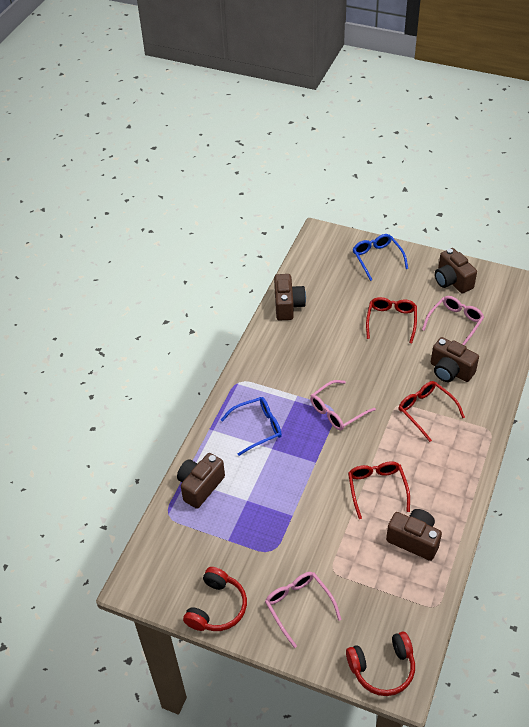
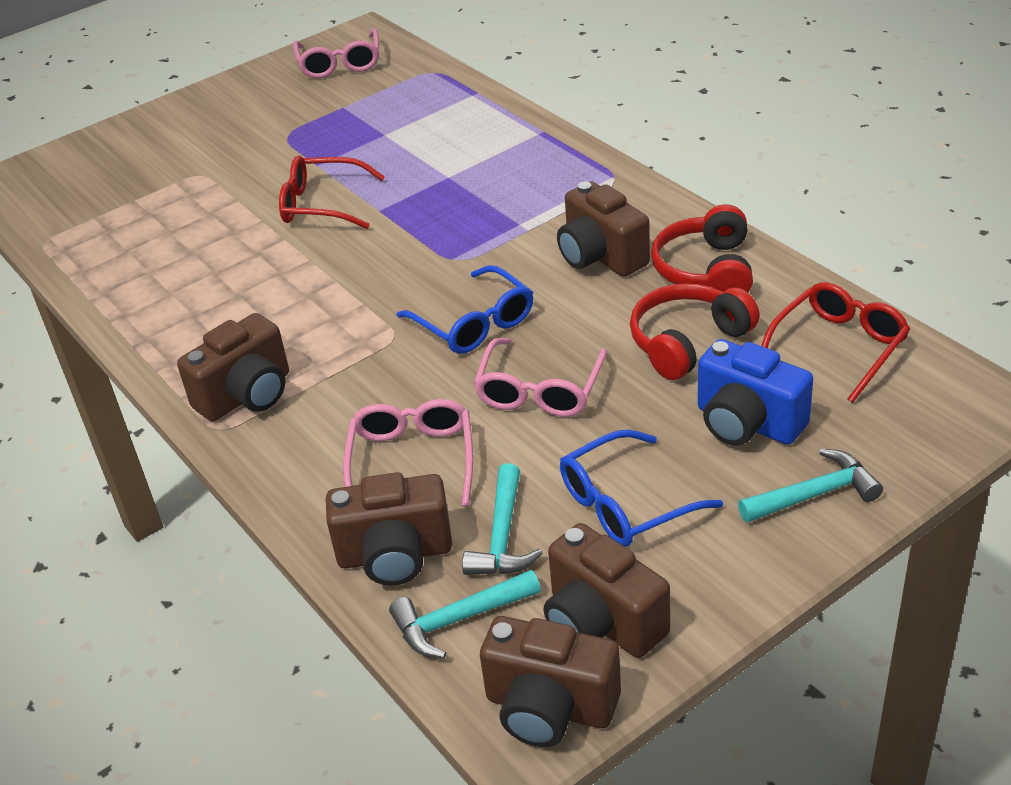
blue camera: 0 -> 1
red glasses: 3 -> 2
turquoise hammer: 0 -> 3

